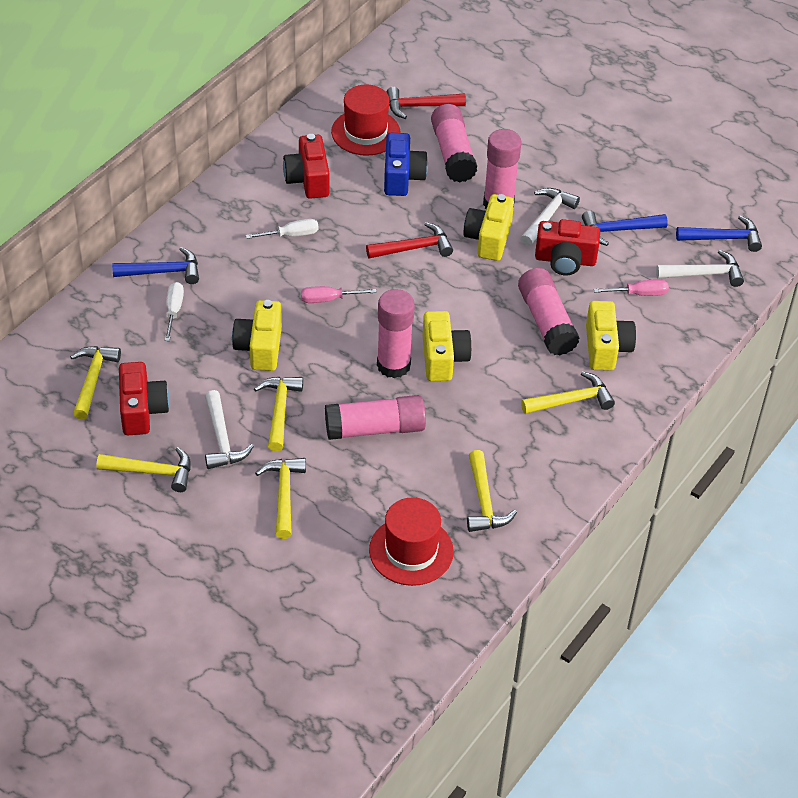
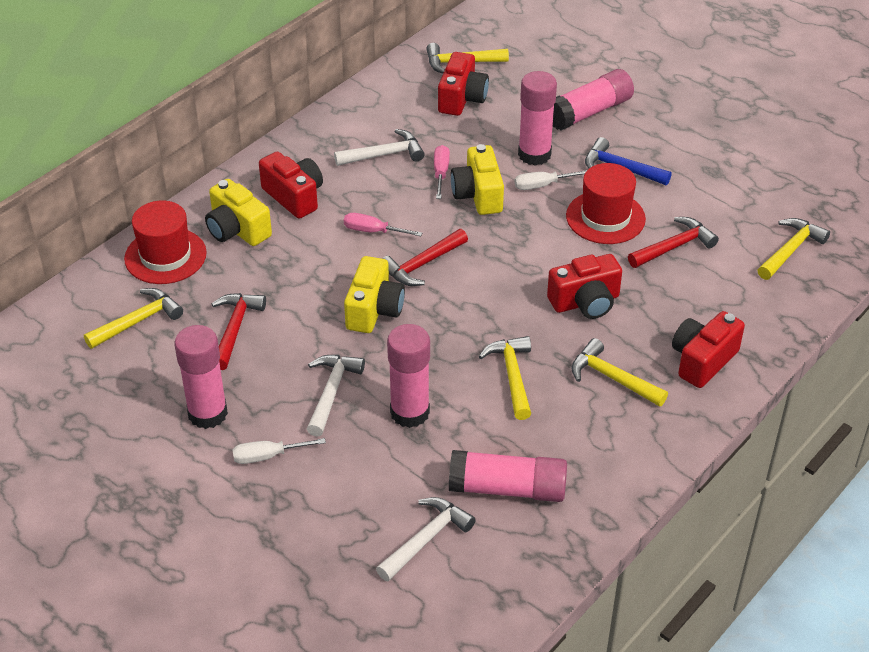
blue camera: 1 -> 0
blue hammer: 3 -> 1
red camera: 3 -> 4
red hammer: 2 -> 3
yellow camera: 4 -> 3
yellow hammer: 6 -> 5

